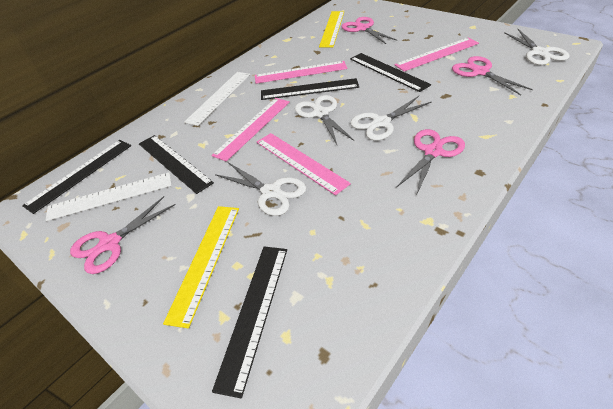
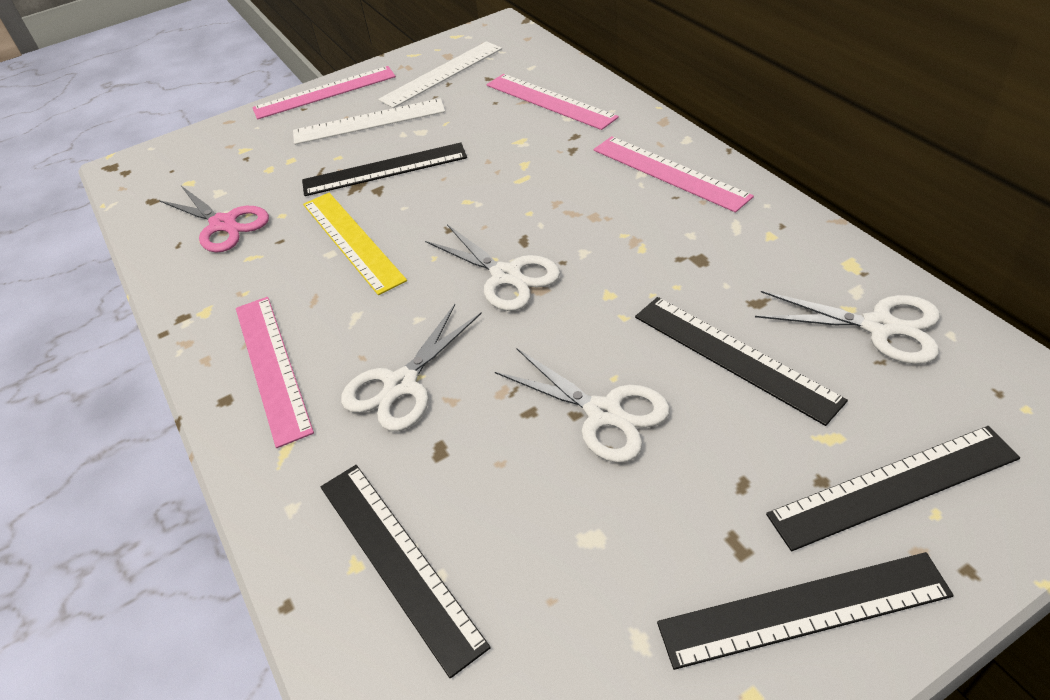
pink scissors: 4 -> 1
yellow ruler: 2 -> 1

